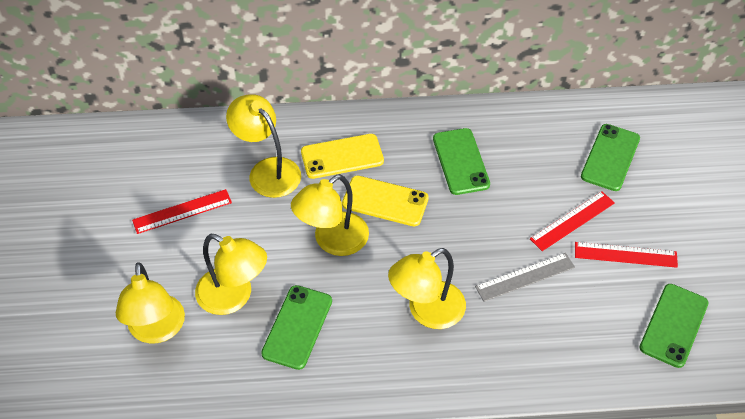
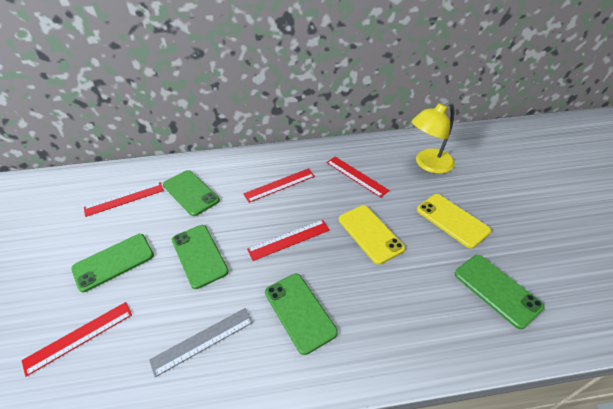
green phone: 4 -> 5
red ruler: 3 -> 5
yellow lamp: 5 -> 1

